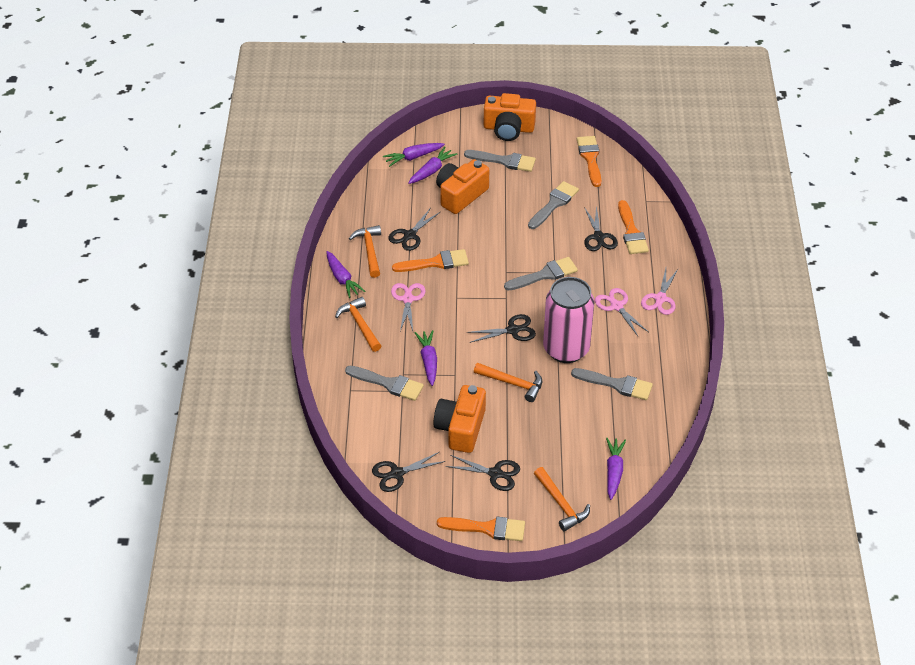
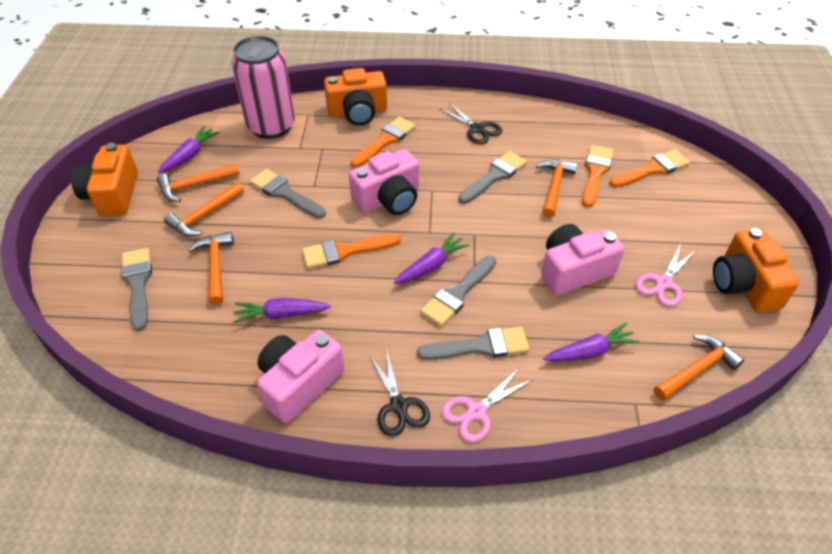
black scissors: 5 -> 2
orange hammer: 4 -> 5
pink camera: 0 -> 3
pink scissors: 3 -> 2
purple carrot: 5 -> 4

